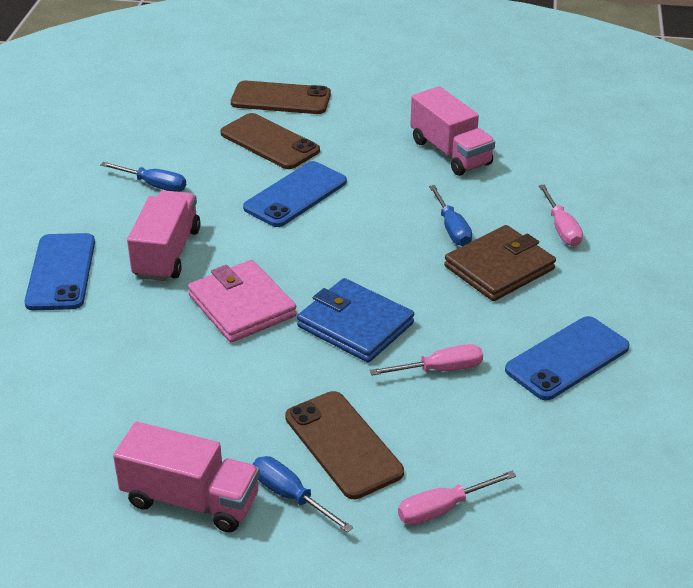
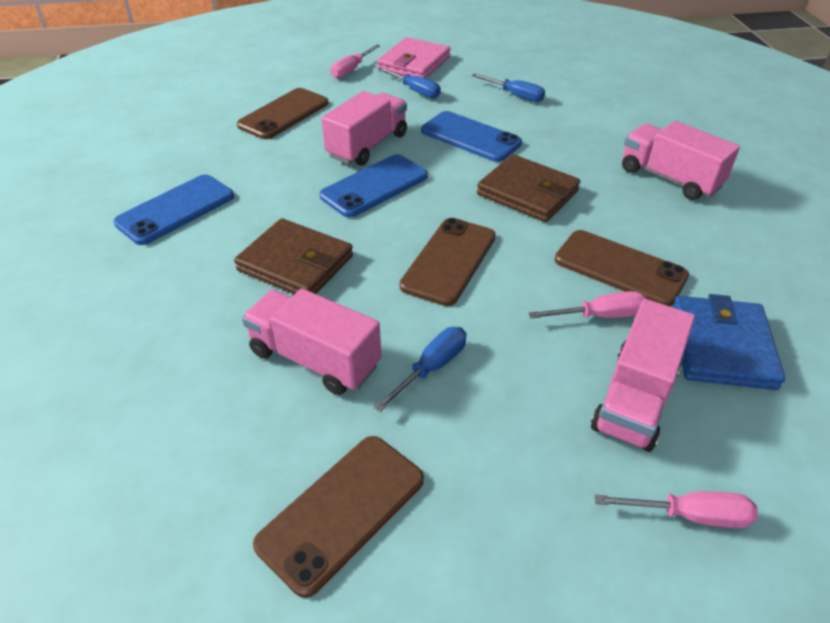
brown phone: 3 -> 4
brown wallet: 1 -> 2
pink truck: 3 -> 4

